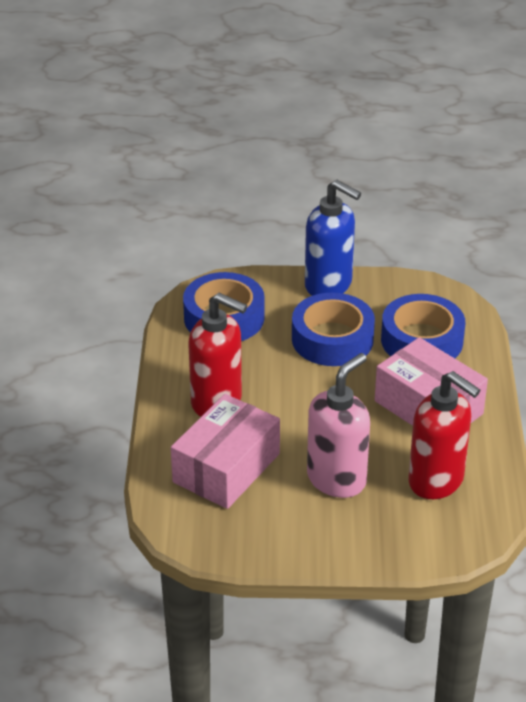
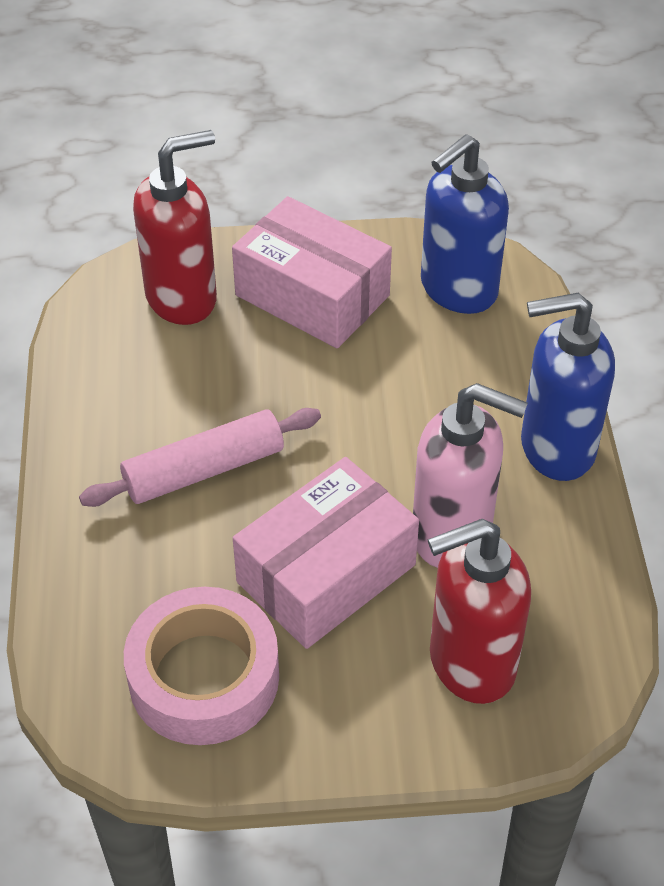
blue soap dispenser: 1 -> 2
blue tape: 3 -> 0
pink rolling pin: 0 -> 1
pink tape: 0 -> 1

